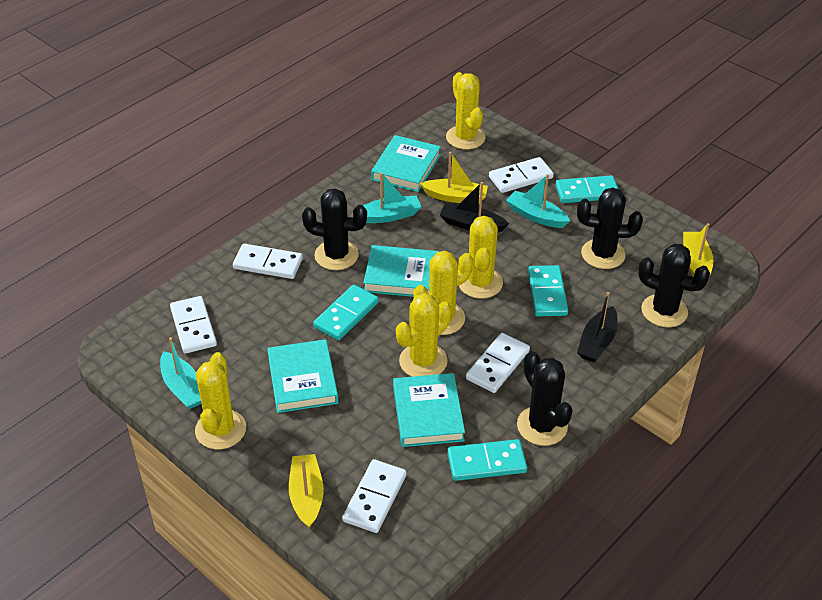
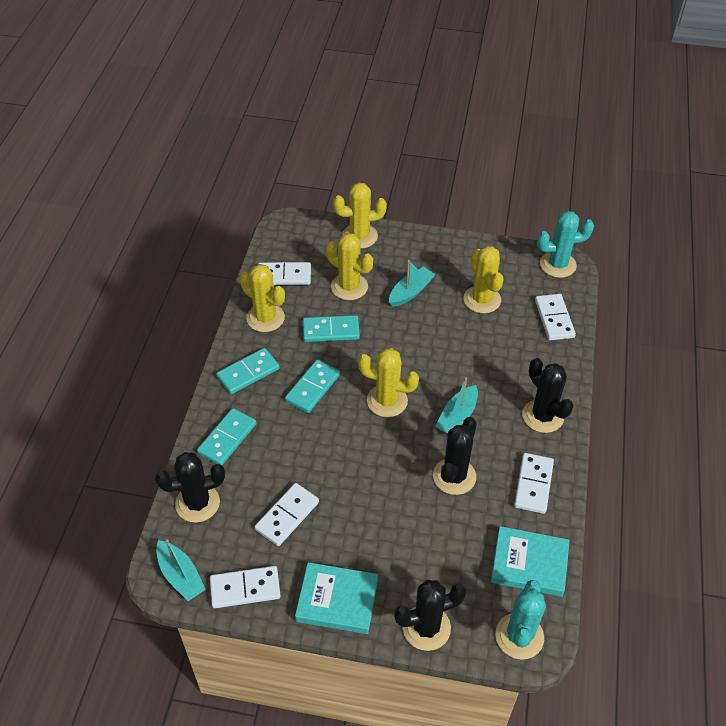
black boat: 2 -> 0
turquoise book: 4 -> 2
turquoise cactus: 0 -> 2
yellow boat: 3 -> 0

